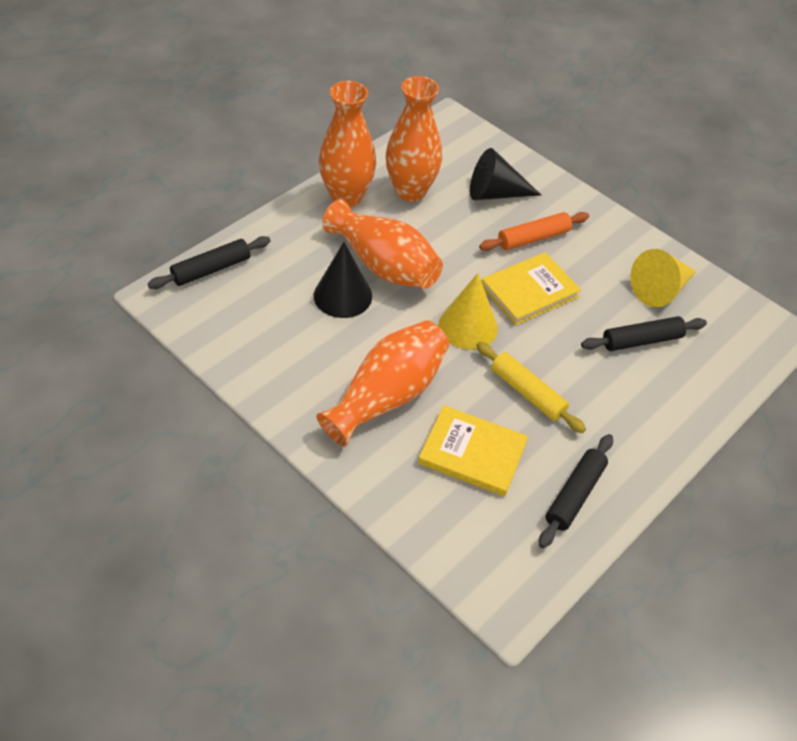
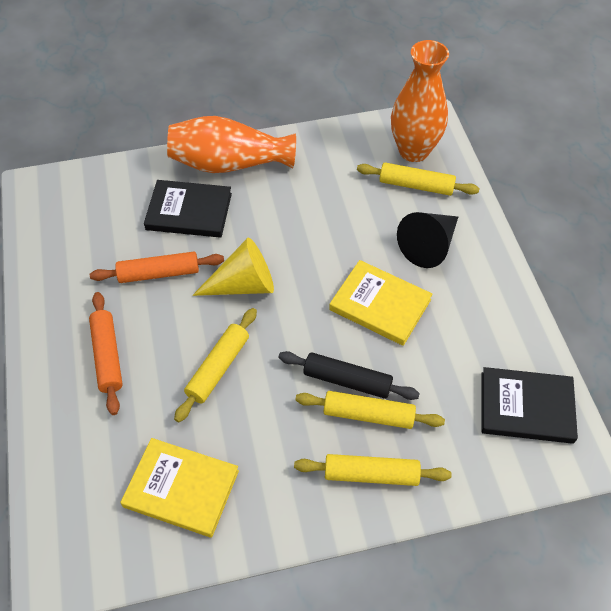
black book: 0 -> 2
black cone: 2 -> 1
black rolling pin: 3 -> 1
orange rolling pin: 1 -> 2
orange vase: 4 -> 2
yellow cone: 2 -> 1
yellow rolling pin: 1 -> 4

